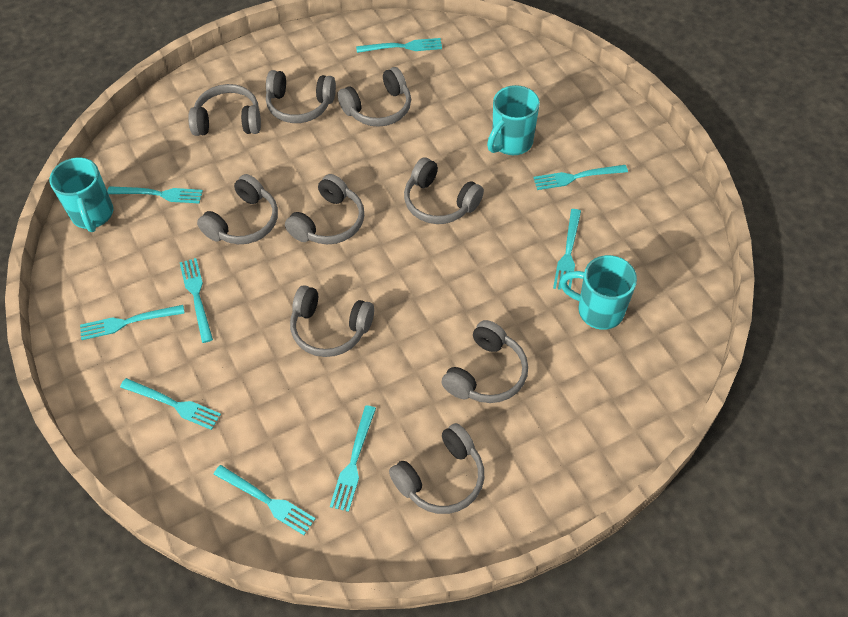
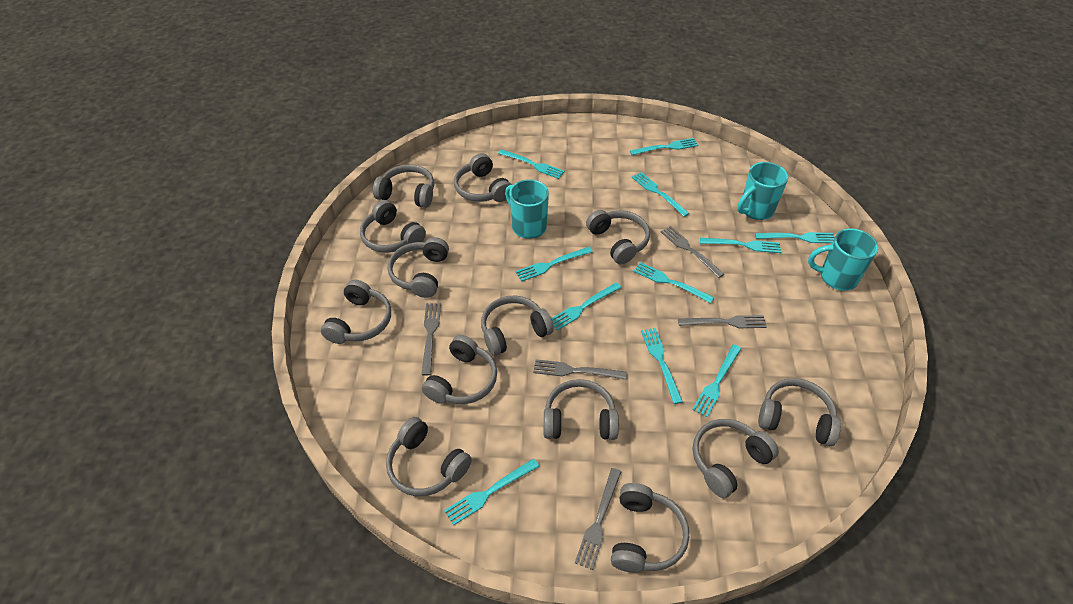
grey fork: 0 -> 5
grey headphones: 9 -> 13
turquoise fork: 9 -> 11

